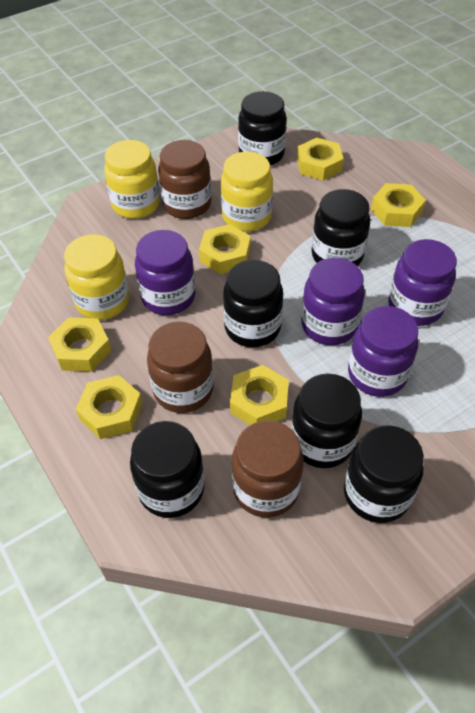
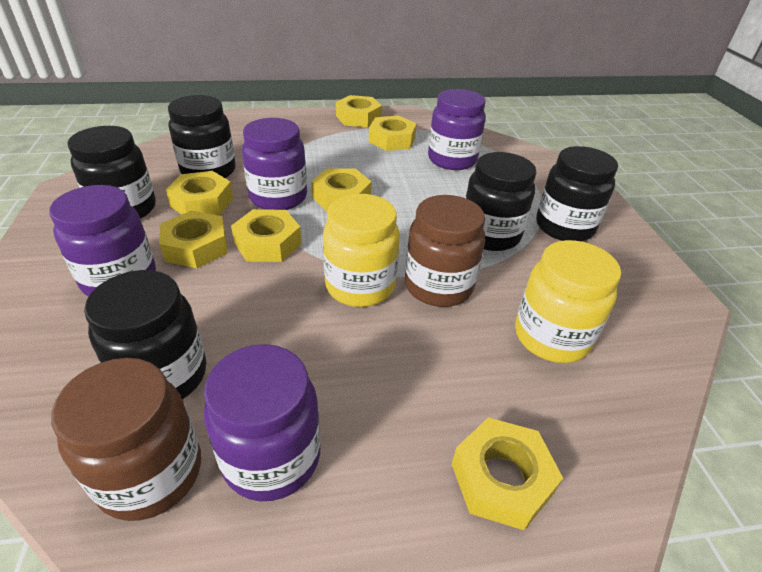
black jar: 6 -> 5
brown jar: 3 -> 2
yellow jar: 3 -> 2
yellow nut: 6 -> 7

